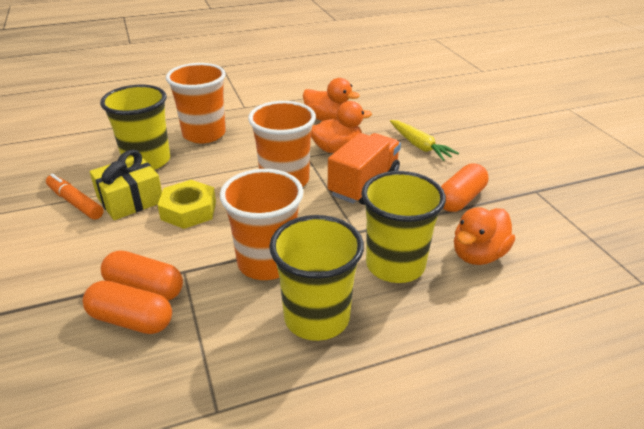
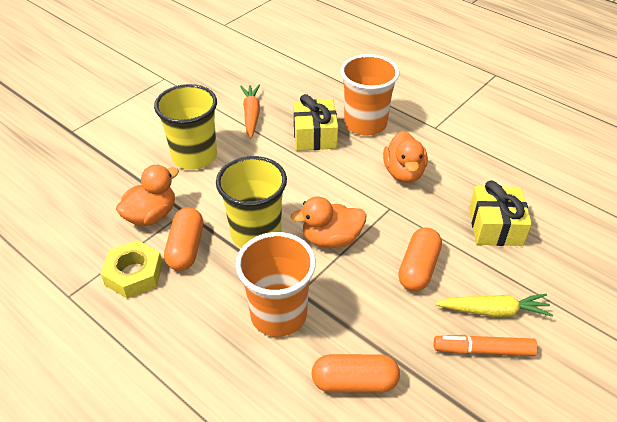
orange carrot: 0 -> 1
orange cup: 3 -> 2
orange truck: 1 -> 0
yellow cup: 3 -> 2
yellow gift: 1 -> 2

